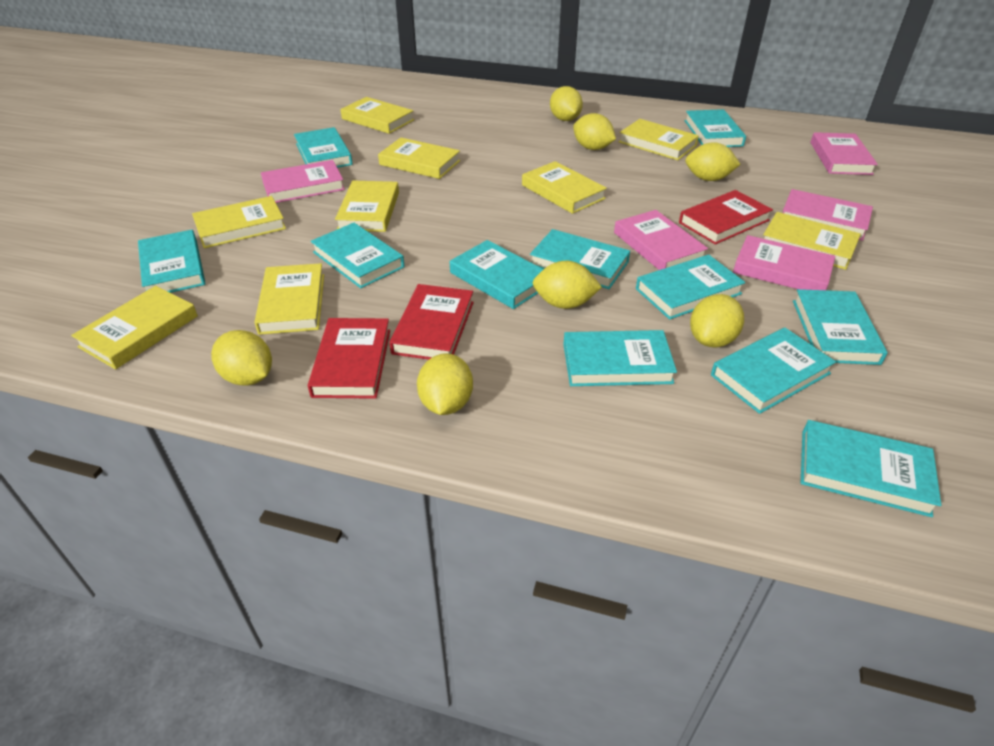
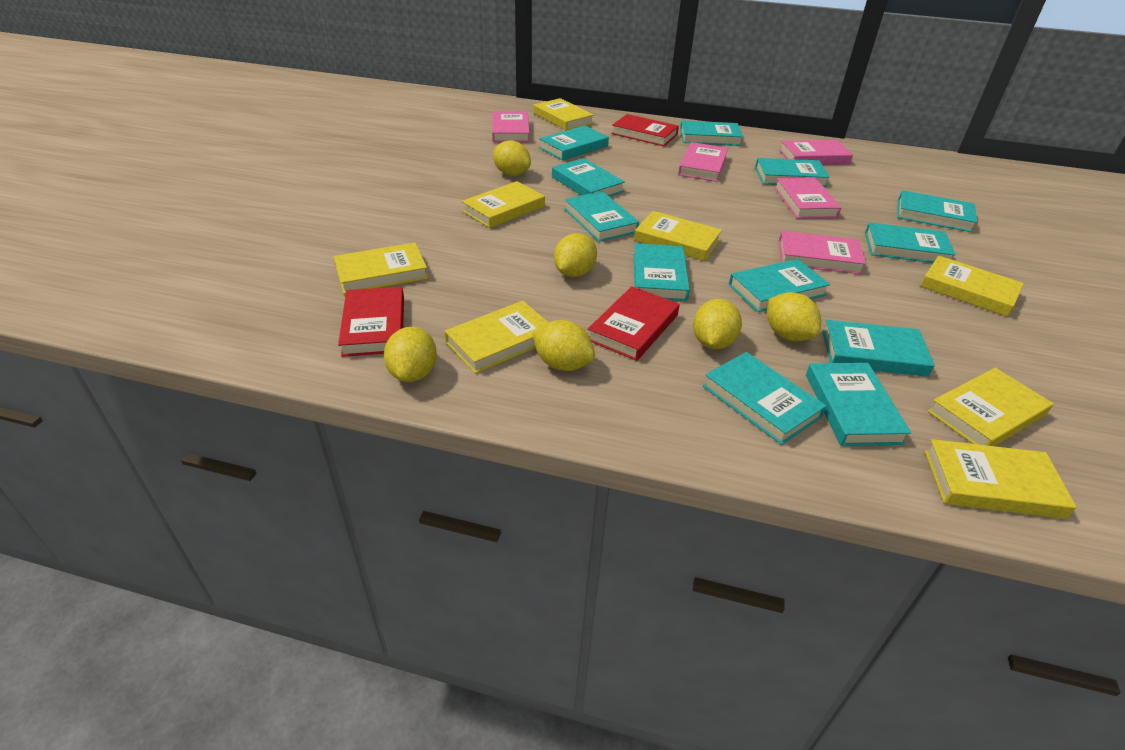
turquoise book: 11 -> 12
yellow book: 9 -> 8
yellow lemon: 7 -> 6

